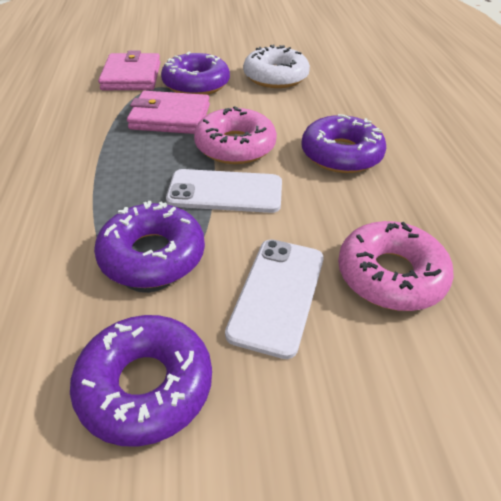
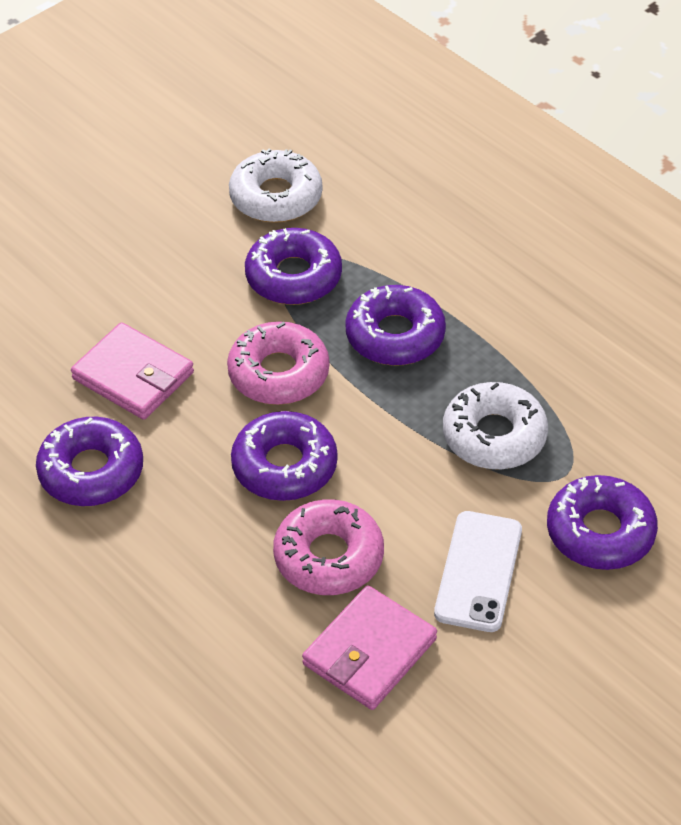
purple donut: 4 -> 5
white donut: 1 -> 2
white phone: 2 -> 1

